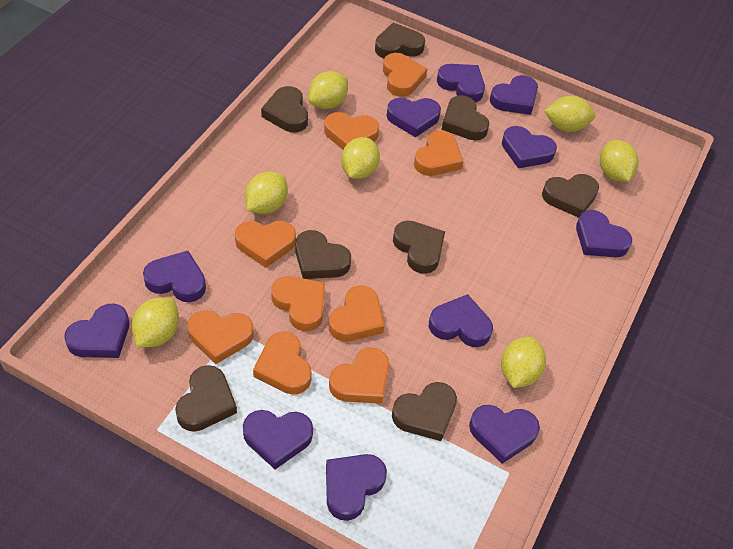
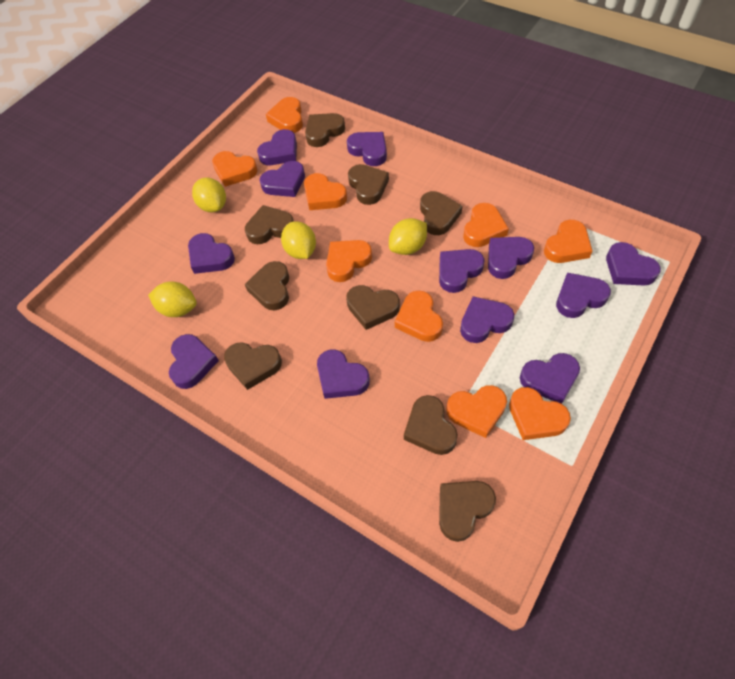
brown heart: 8 -> 9
purple heart: 11 -> 12
yellow lemon: 7 -> 4

